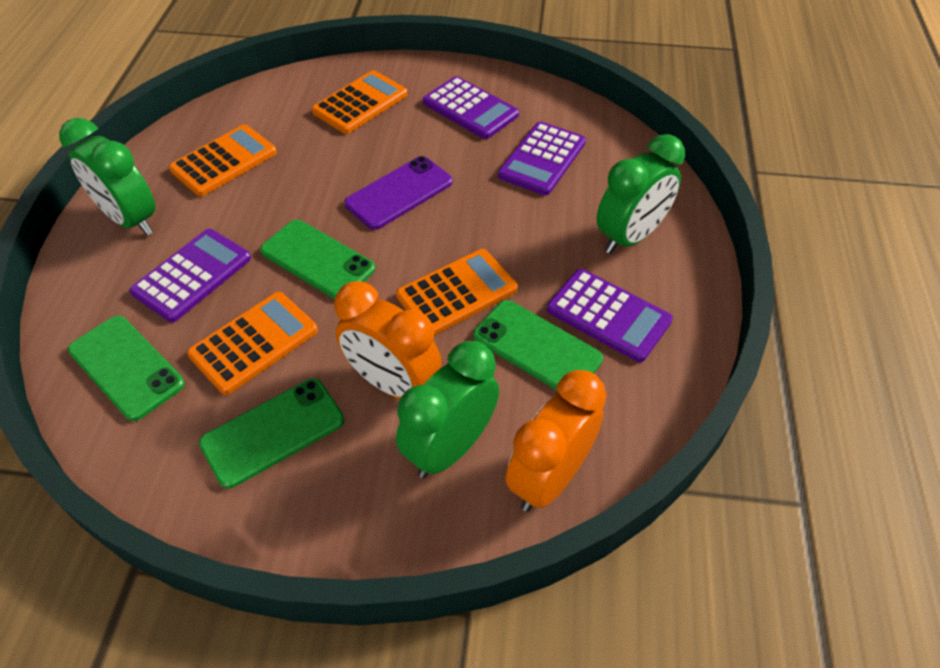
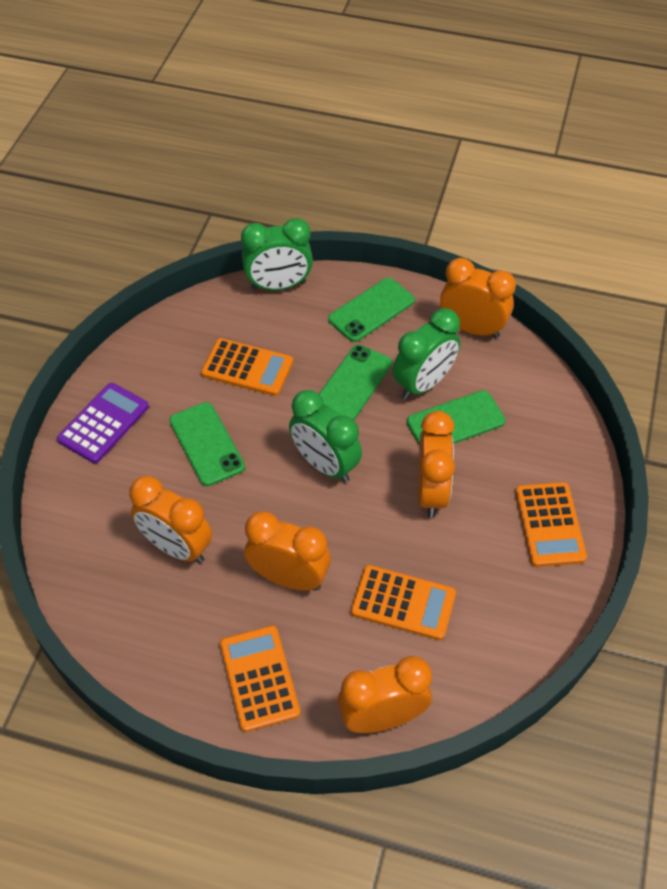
orange clock: 2 -> 5
purple calculator: 4 -> 1
purple phone: 1 -> 0

